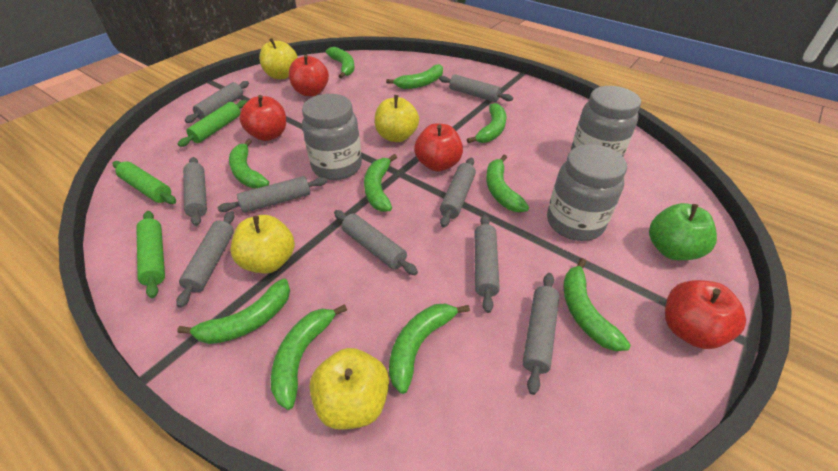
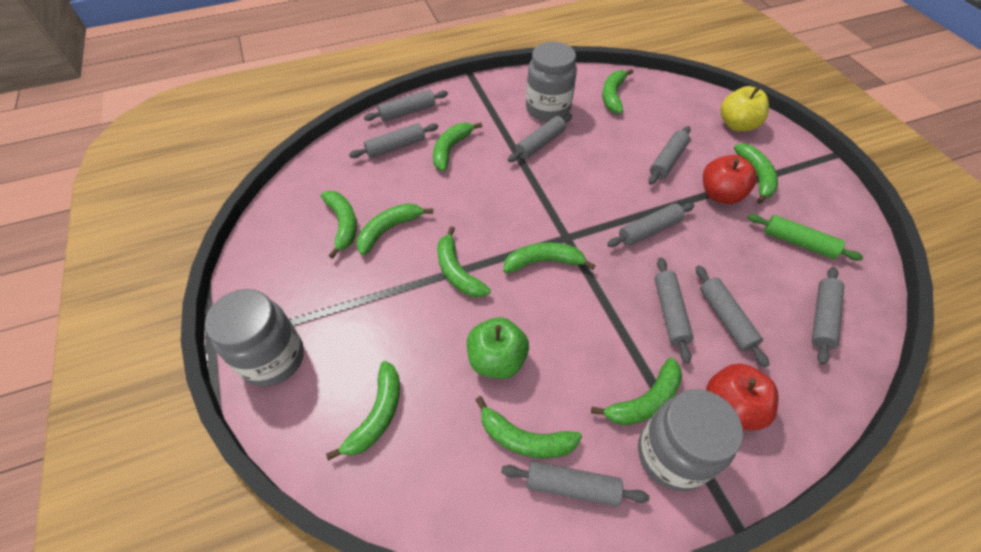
green rolling pin: 3 -> 1
red apple: 4 -> 2
yellow apple: 4 -> 1

